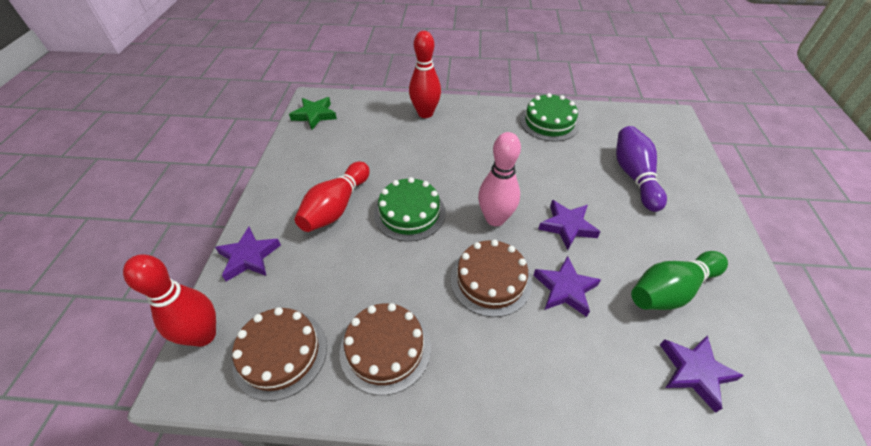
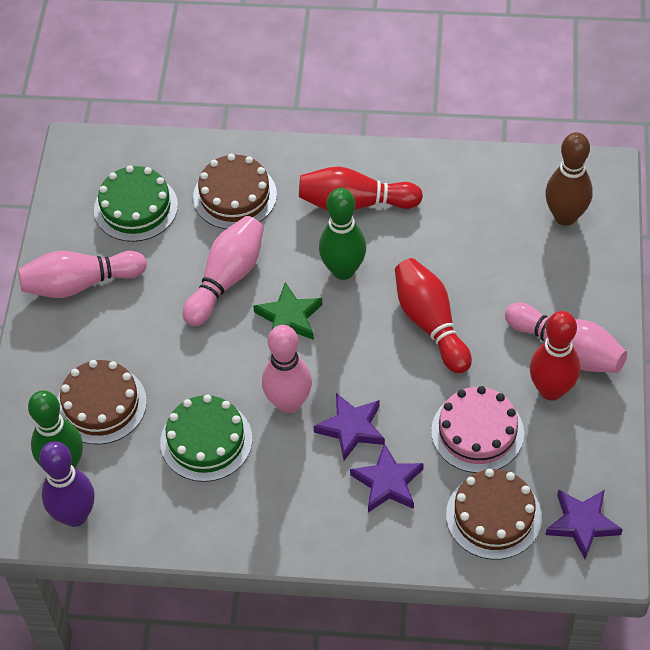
brown bowling pin: 0 -> 1
green bowling pin: 1 -> 2
pink bowling pin: 1 -> 4
pink cake: 0 -> 1
purple star: 4 -> 3

